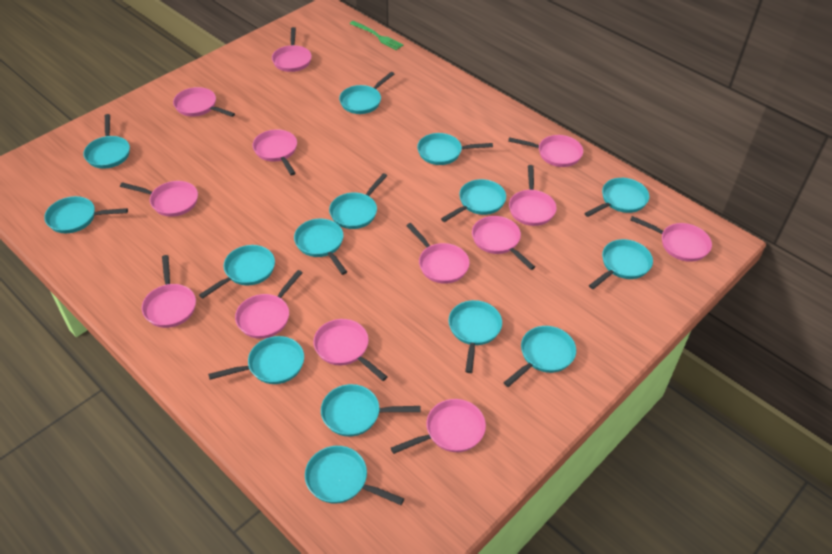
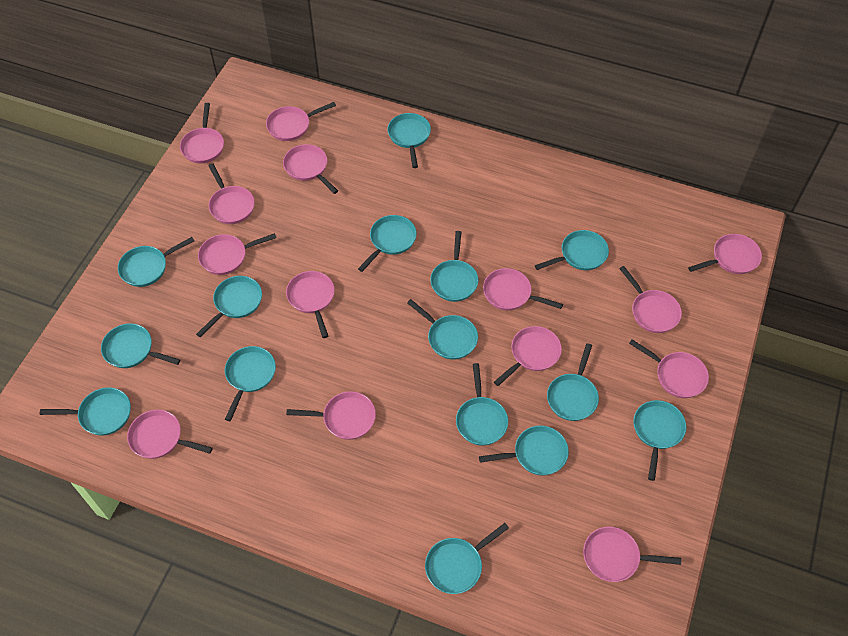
green fork: 1 -> 0
pink pan: 13 -> 14

